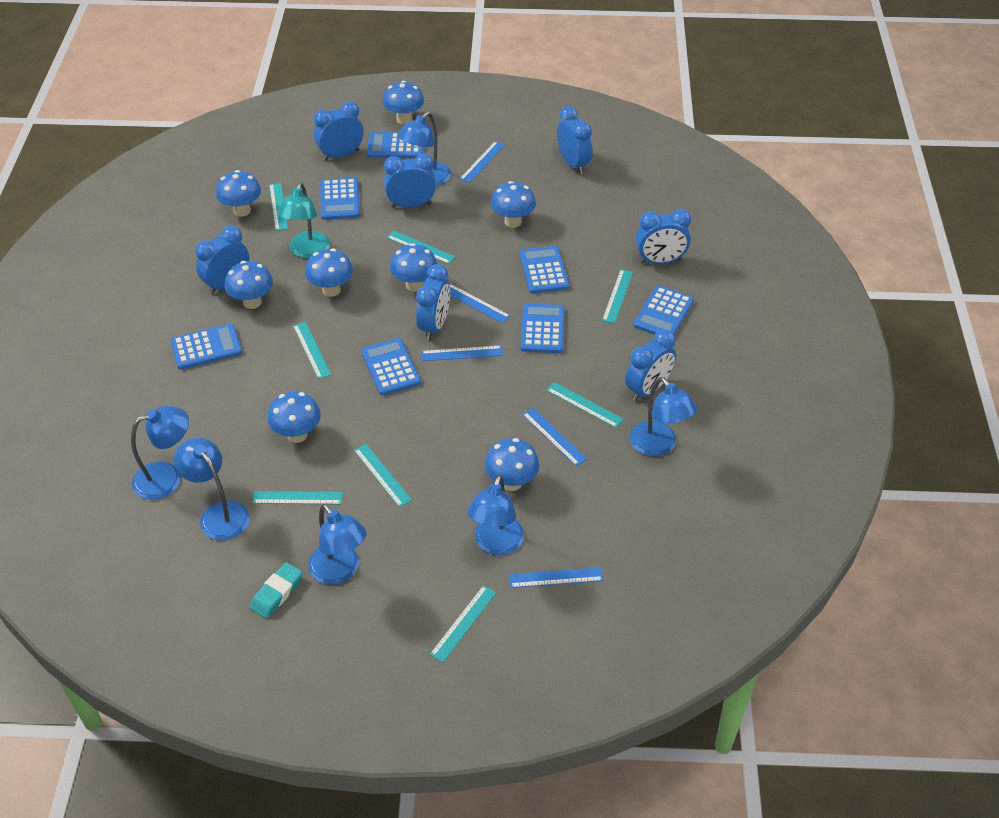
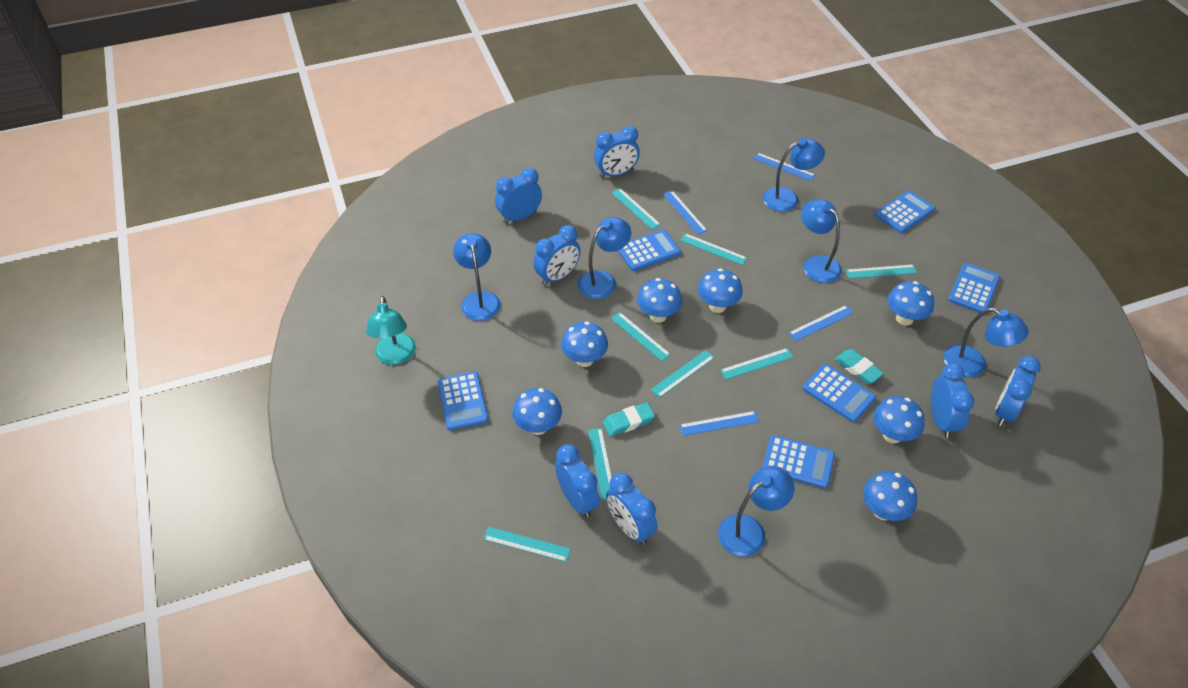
blue calculator: 7 -> 6
blue mushroom: 8 -> 7
blue ruler: 5 -> 4
turquoise eraser: 1 -> 2

